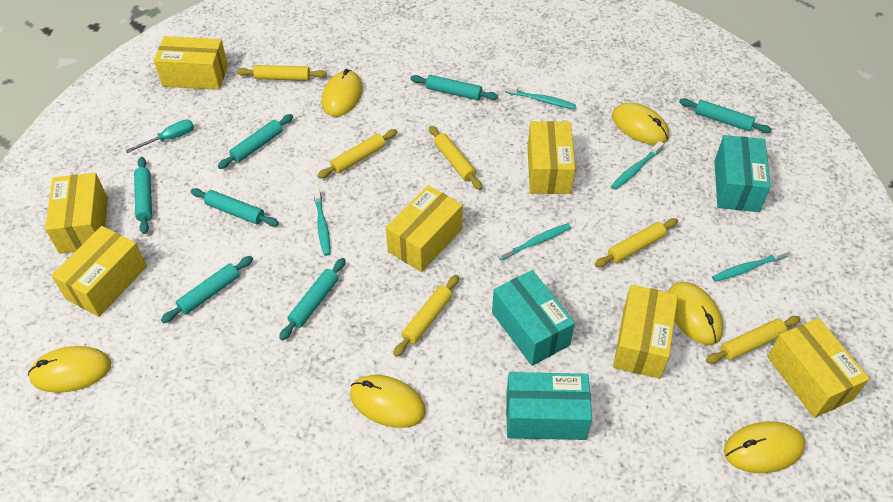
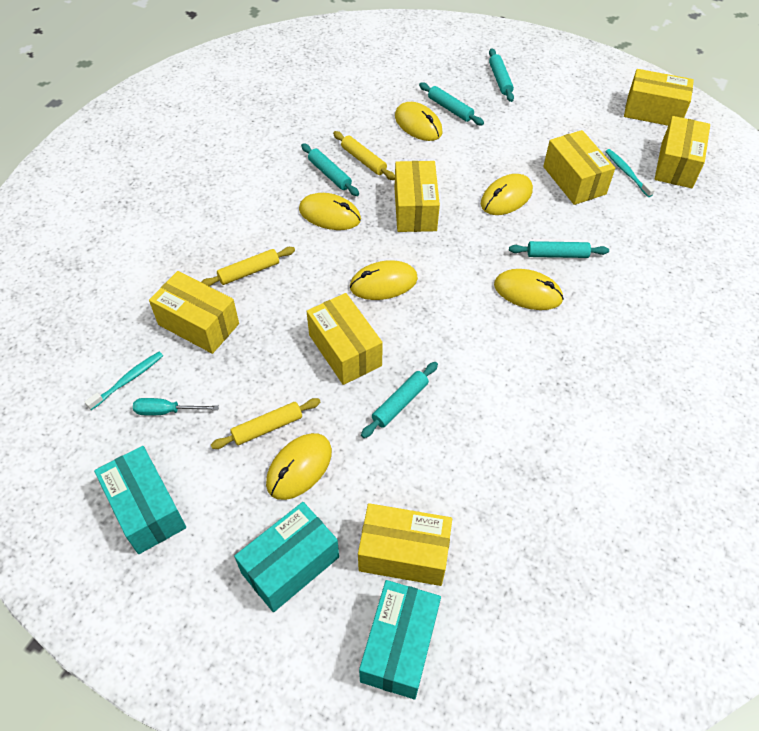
turquoise rolling pin: 7 -> 5
turquoise toothbrush: 5 -> 2
yellow rolling pin: 6 -> 3

